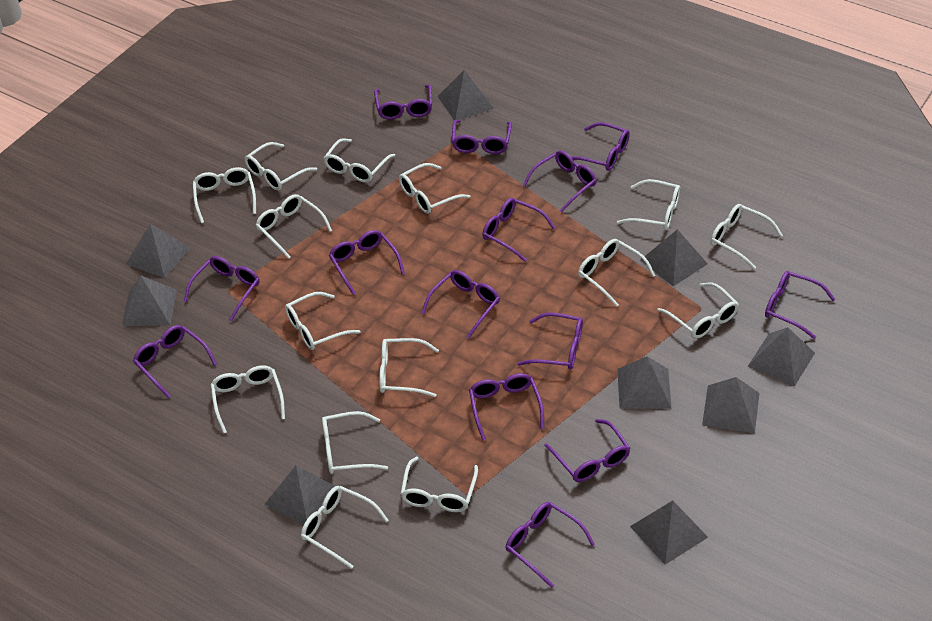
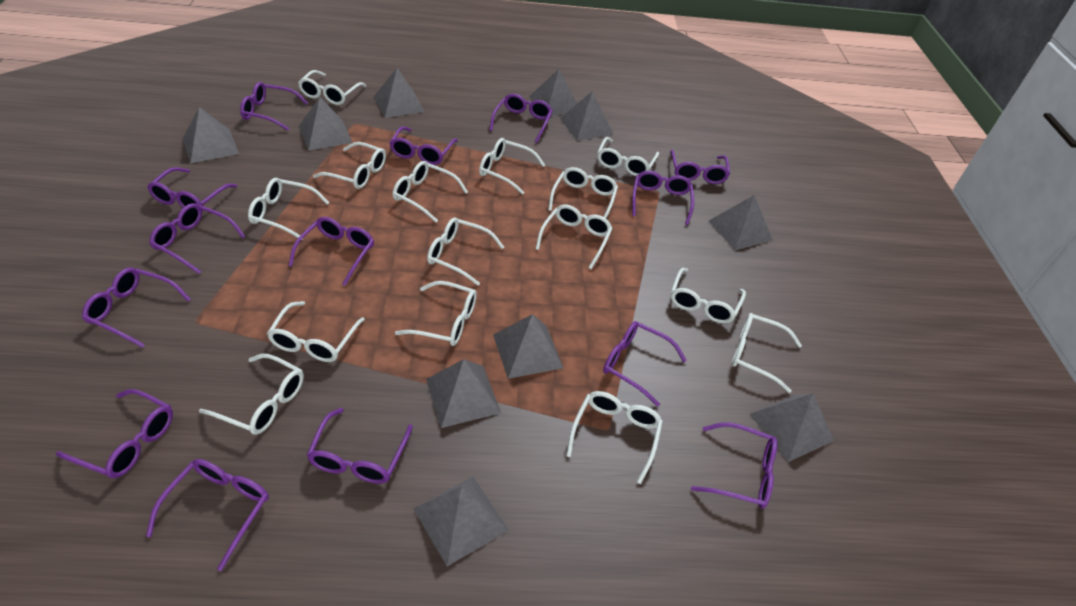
grey pyramid: 9 -> 10

